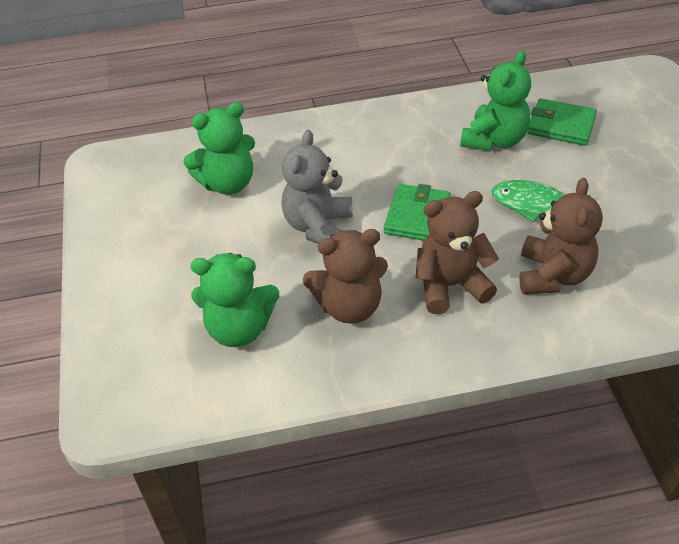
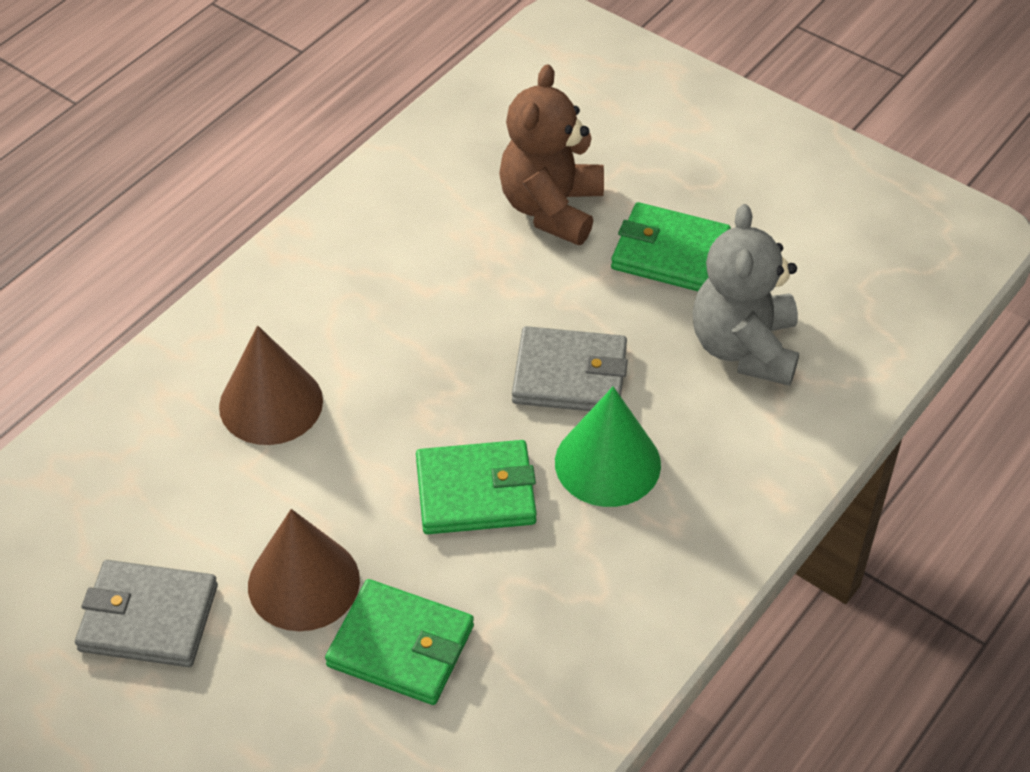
brown cone: 0 -> 2
brown teddy bear: 3 -> 1
green cone: 0 -> 1
green fish: 1 -> 0
green teddy bear: 3 -> 0
green wallet: 2 -> 3
grey wallet: 0 -> 2

